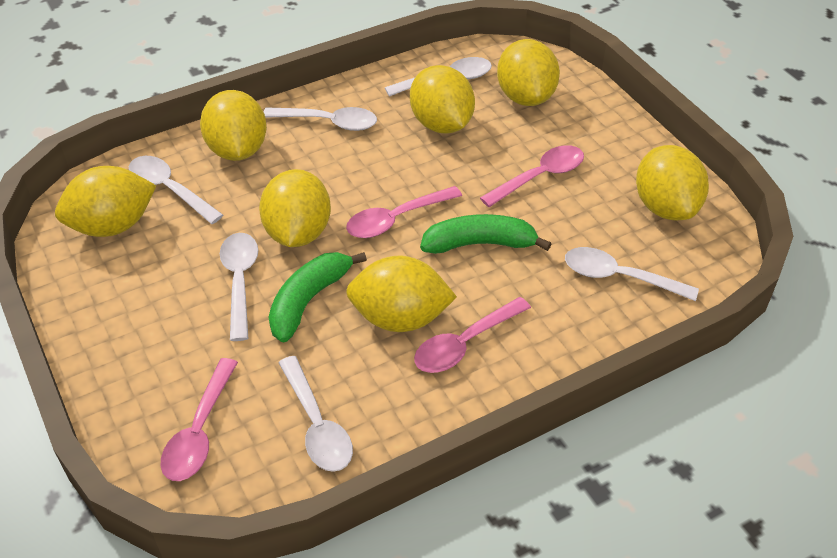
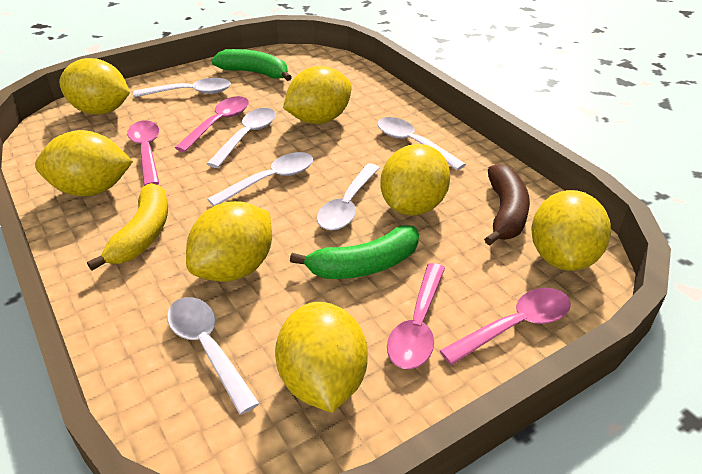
brown banana: 0 -> 1
yellow banana: 0 -> 1

